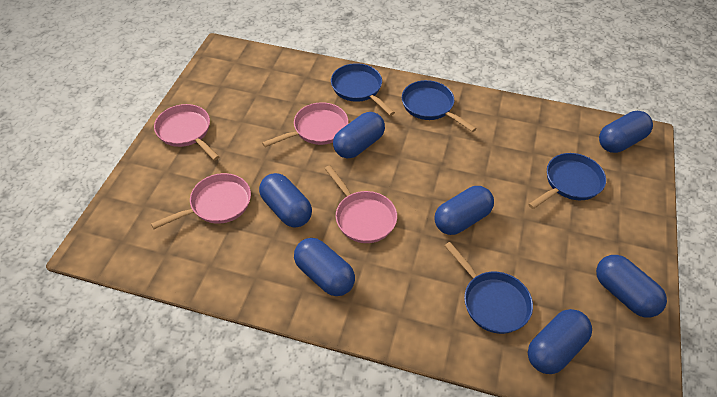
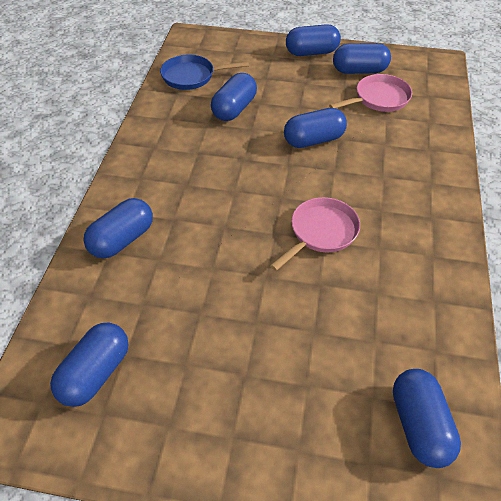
blue pan: 4 -> 1
pink pan: 4 -> 2

